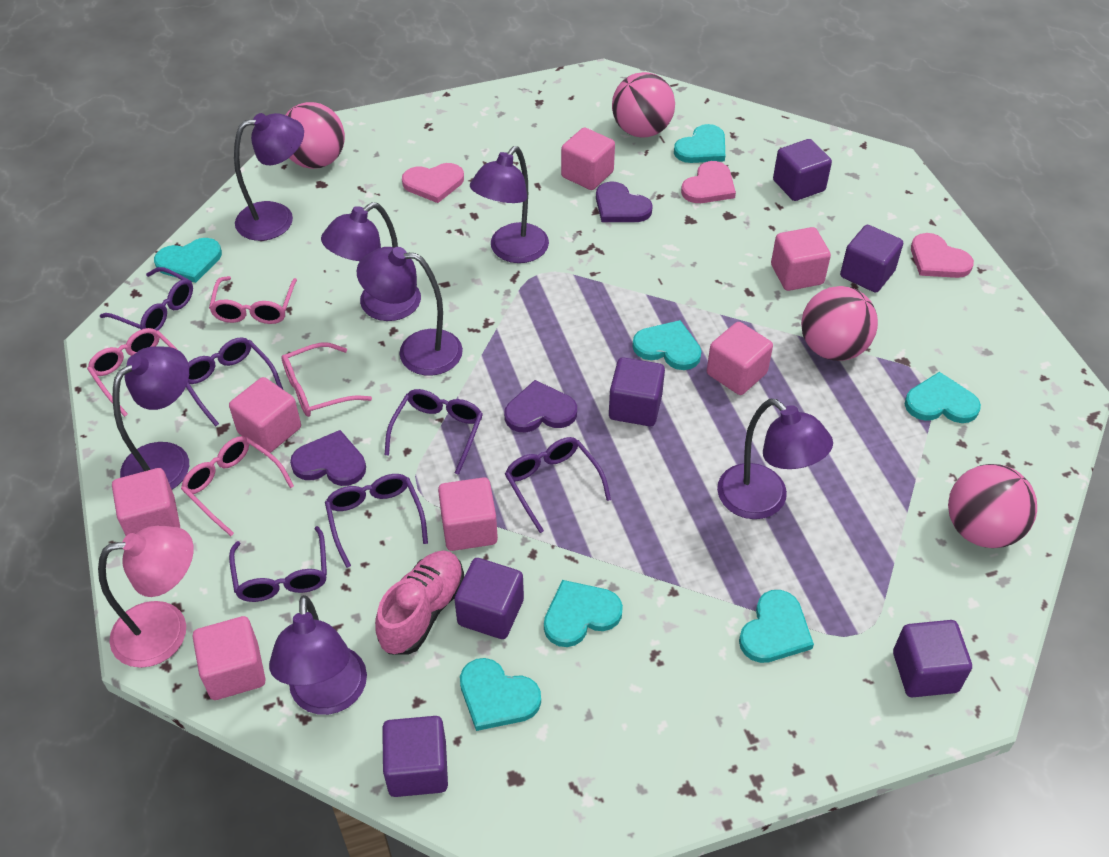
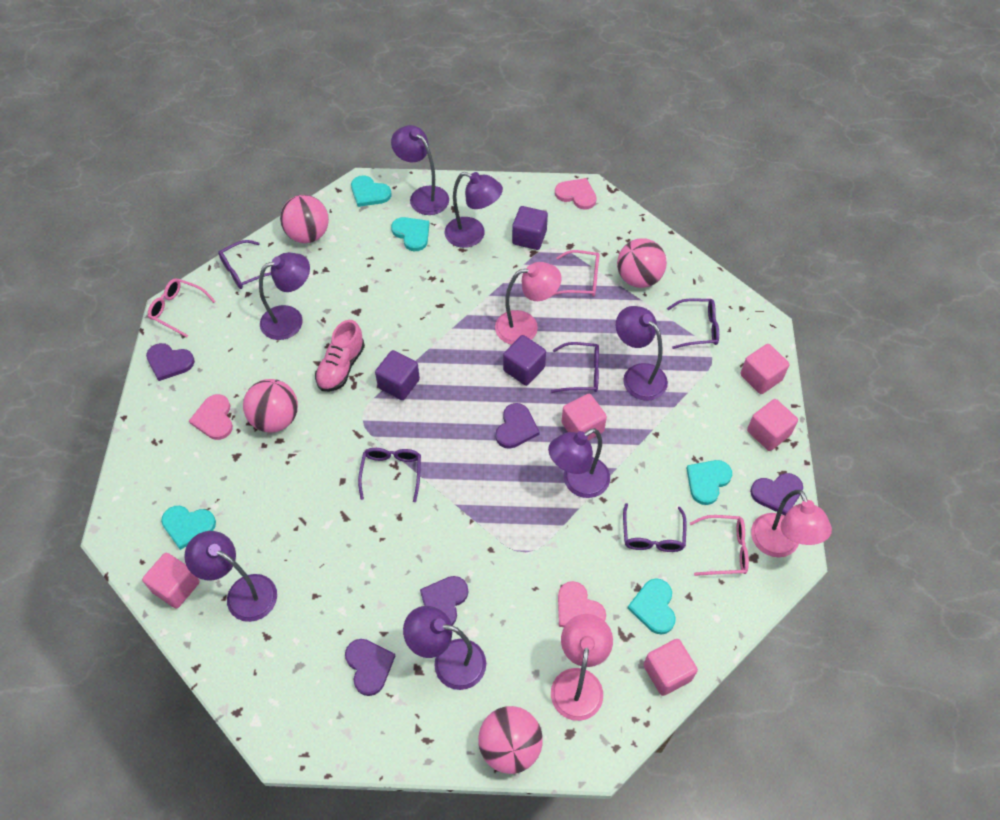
pink cube: 7 -> 5
pink glasses: 4 -> 3
pink lamp: 1 -> 3
purple cube: 6 -> 3
purple glasses: 6 -> 5
purple heart: 3 -> 5
turquoise heart: 7 -> 5

